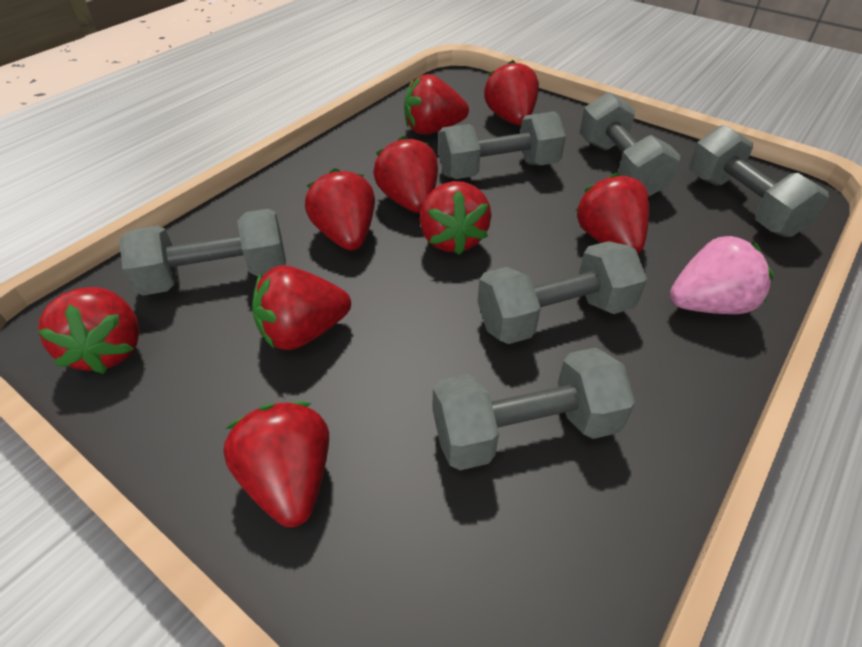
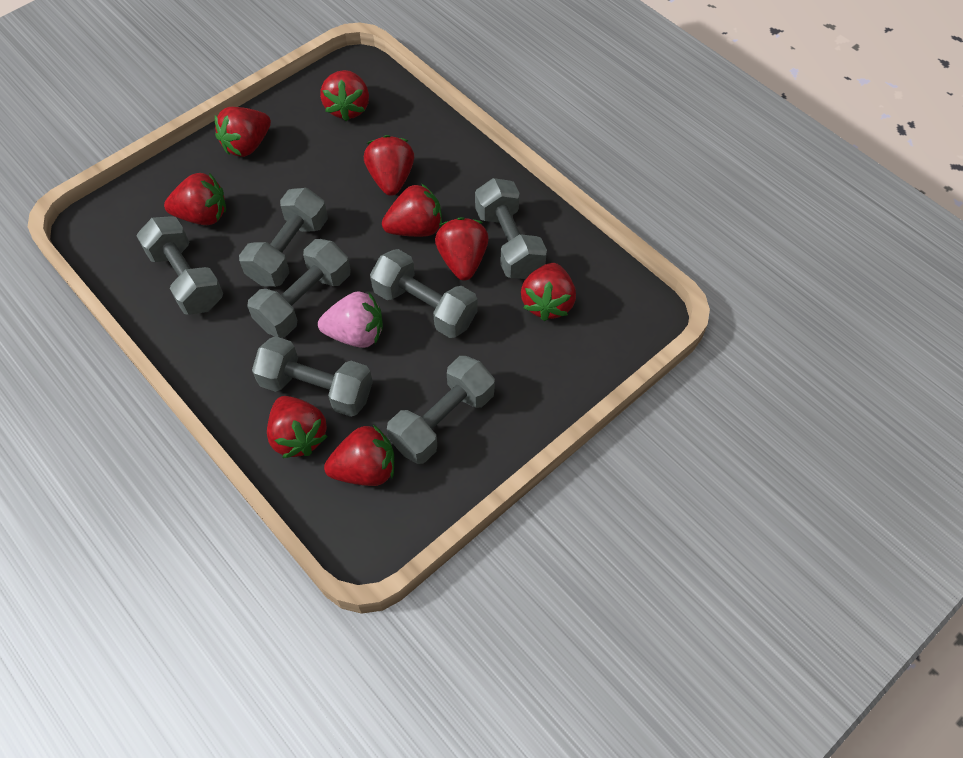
grey dumbbell: 6 -> 7

